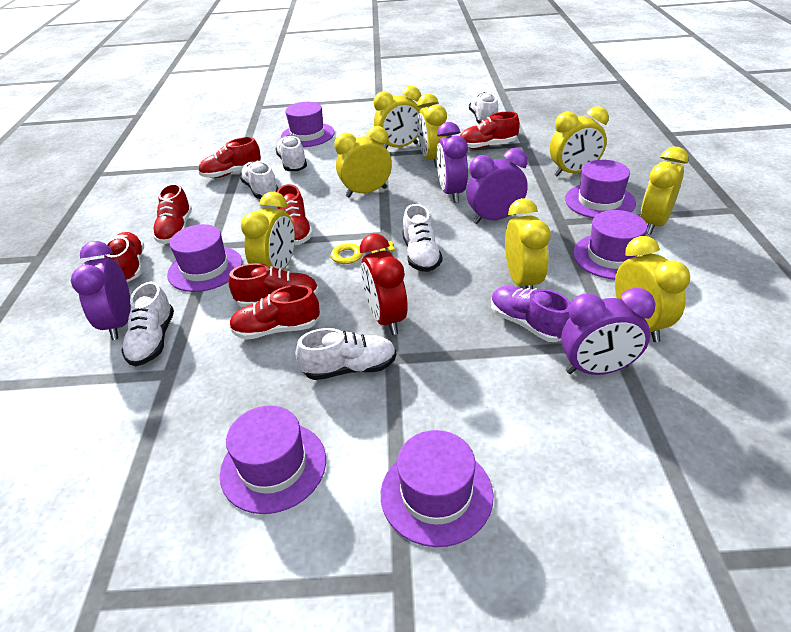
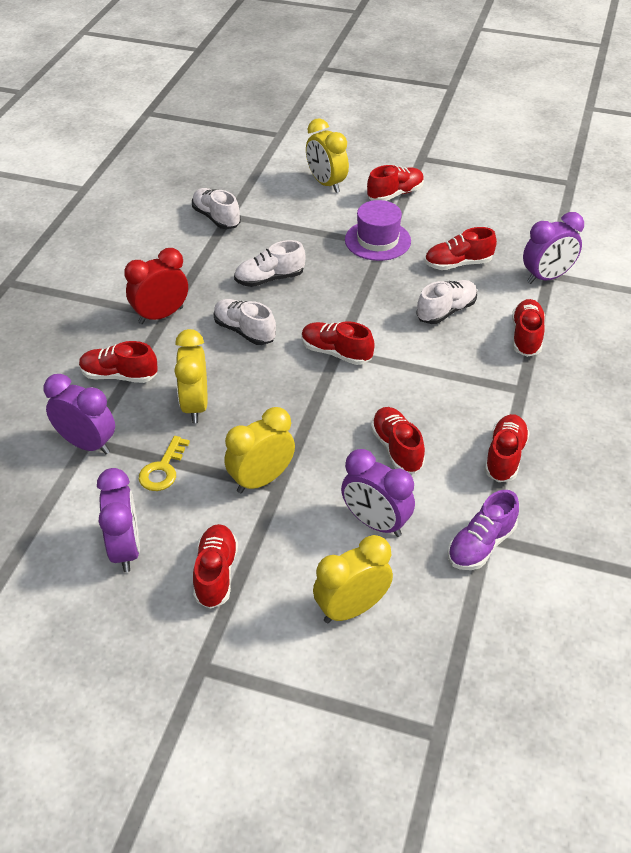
purple hat: 6 -> 1
red shoe: 7 -> 8
white shoe: 6 -> 4
yellow clock: 8 -> 4

